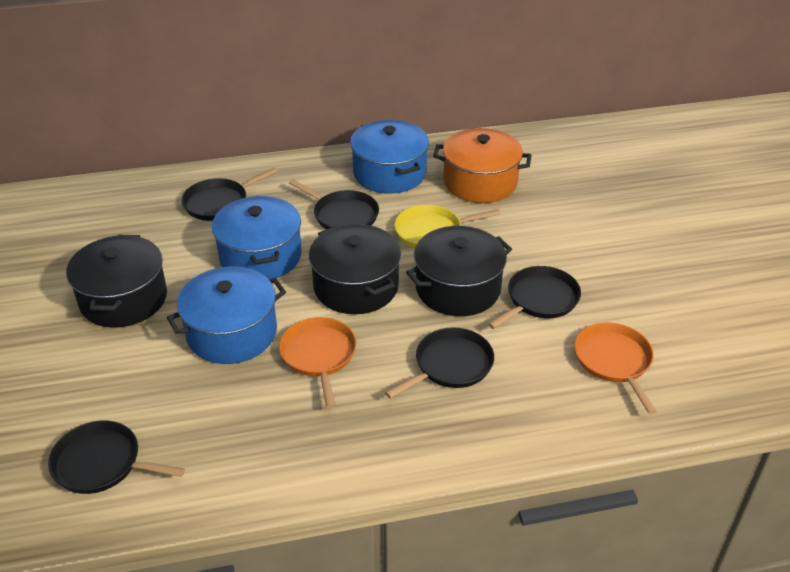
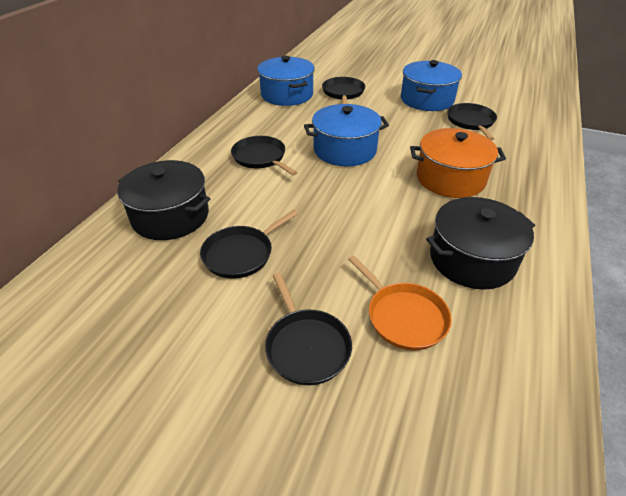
black pot: 3 -> 2
orange pan: 2 -> 1
yellow pan: 1 -> 0

